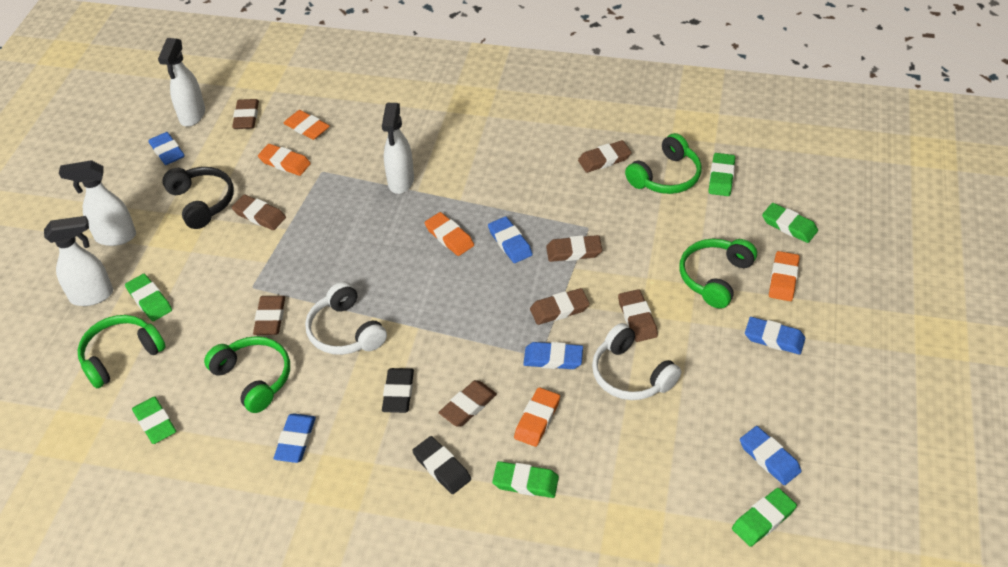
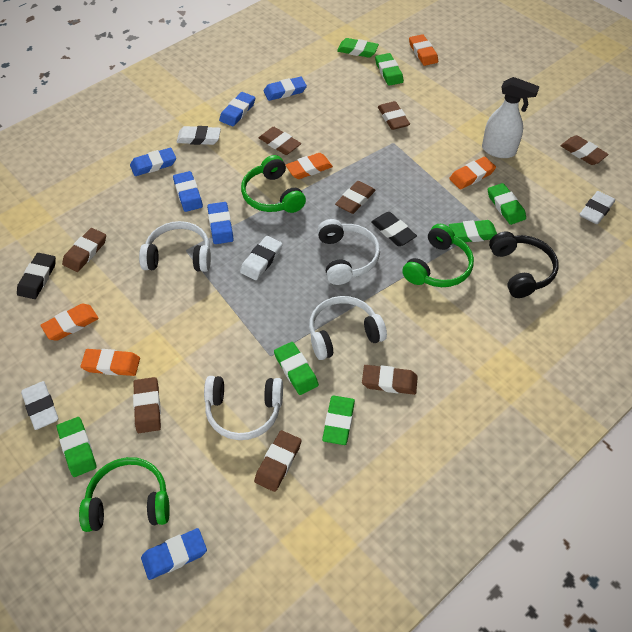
green eraser: 6 -> 7
green headphones: 4 -> 3
white eraser: 0 -> 4
white headphones: 2 -> 4
white spray bottle: 4 -> 1

